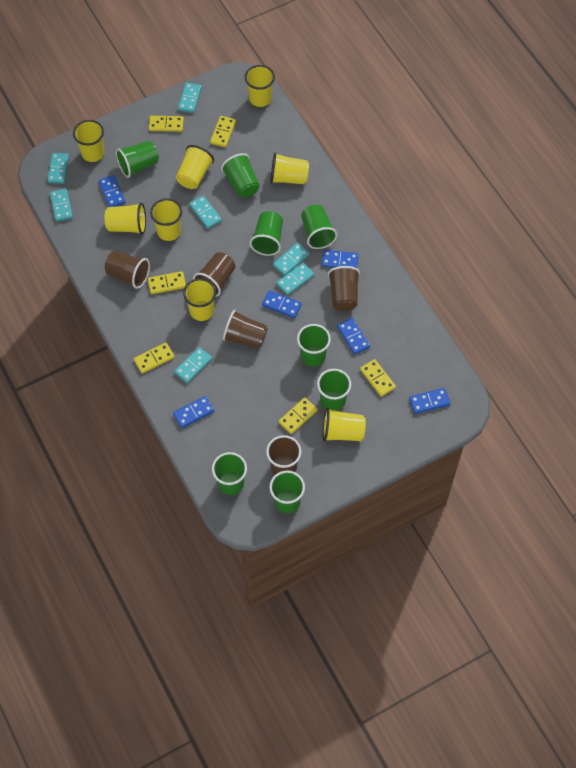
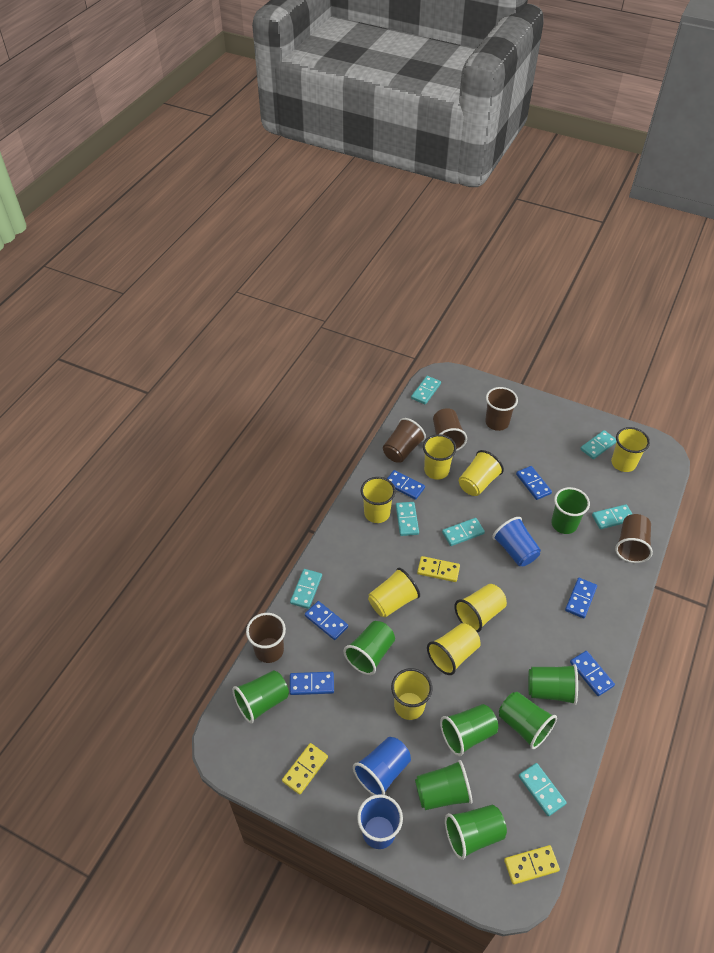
blue cup: 0 -> 3
yellow domino: 6 -> 3

